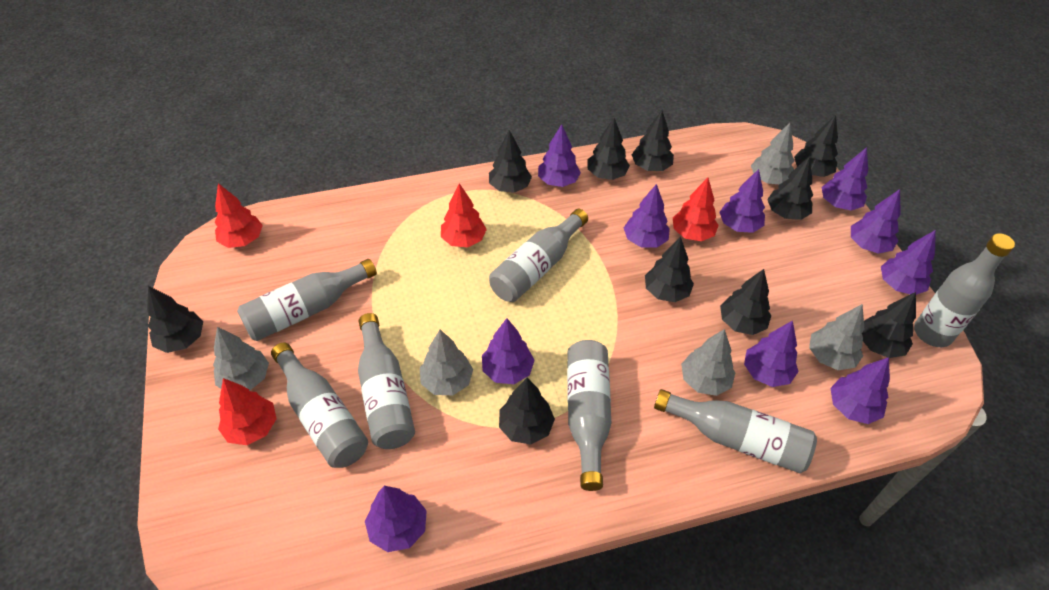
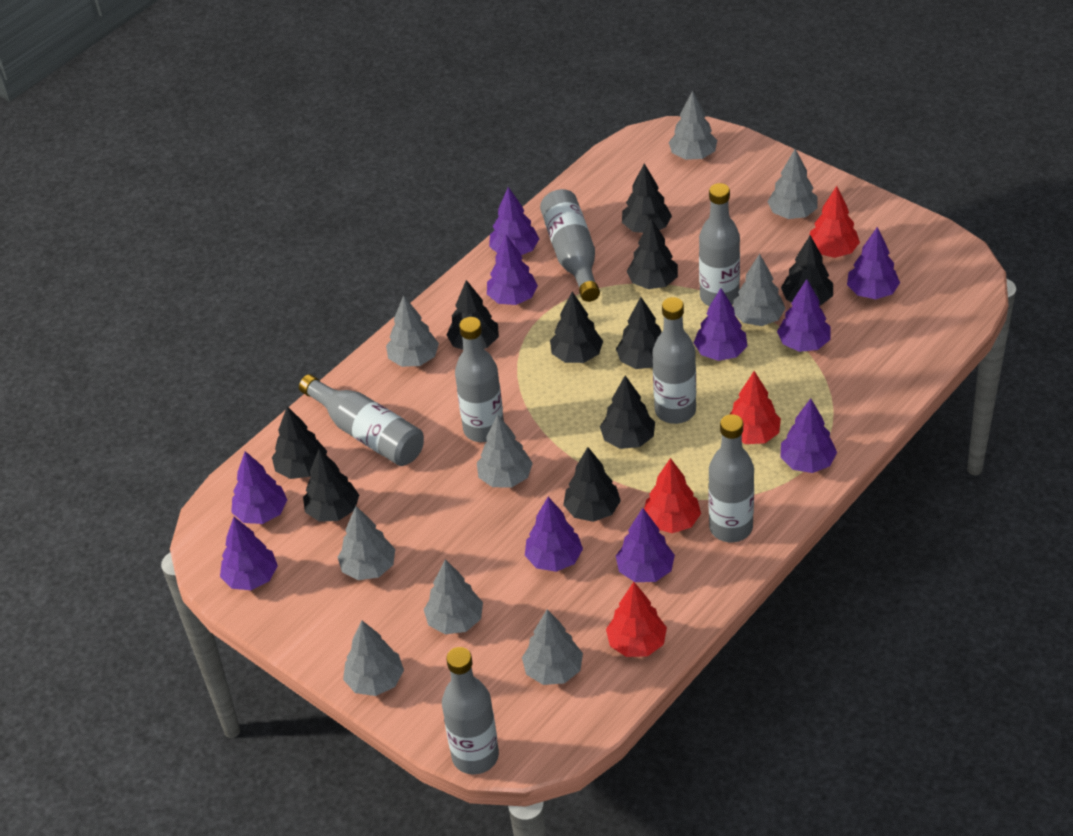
grey tree: 5 -> 9

